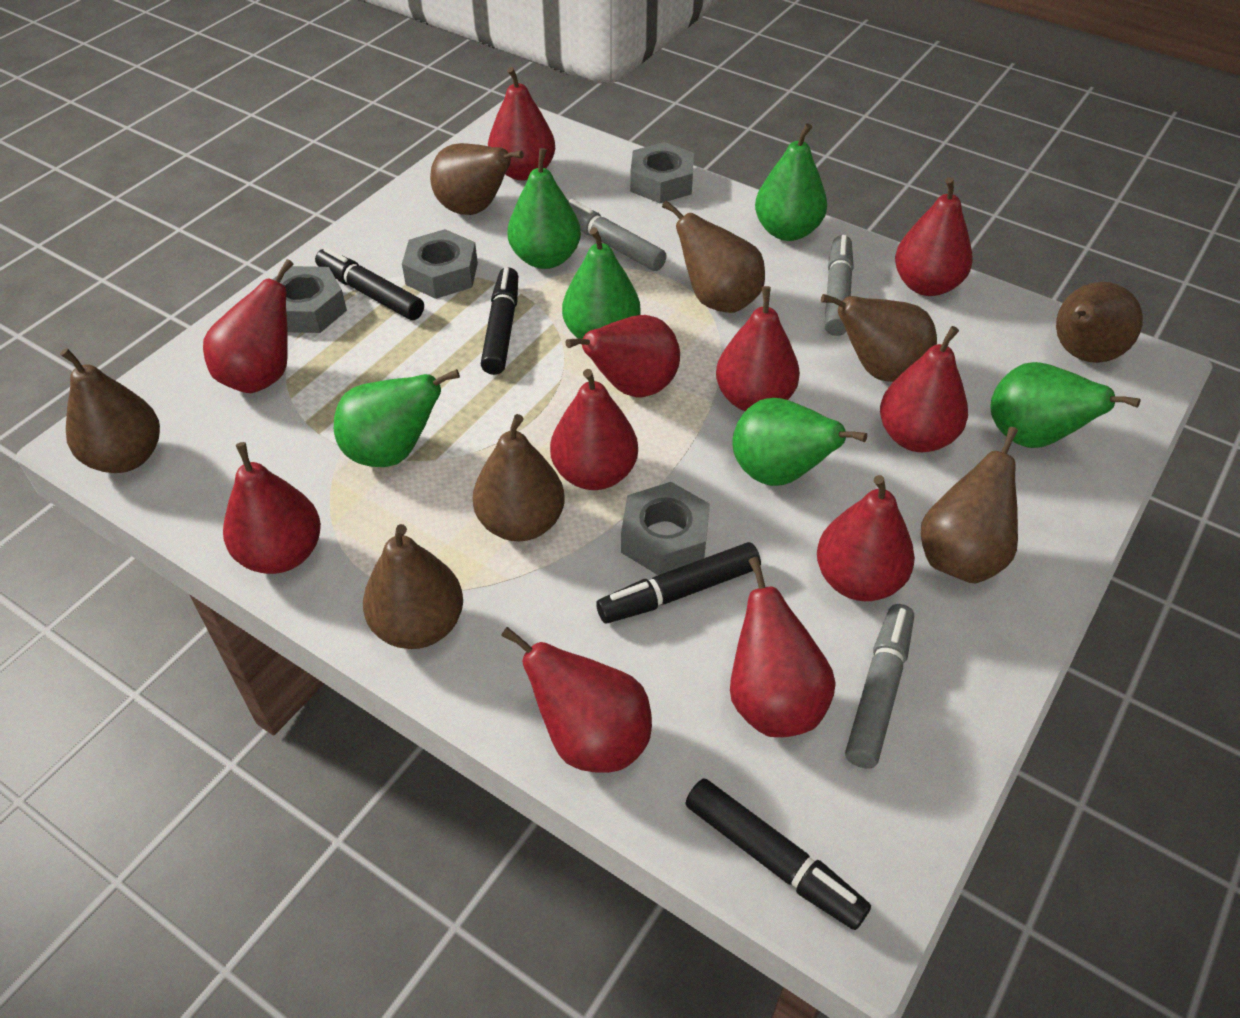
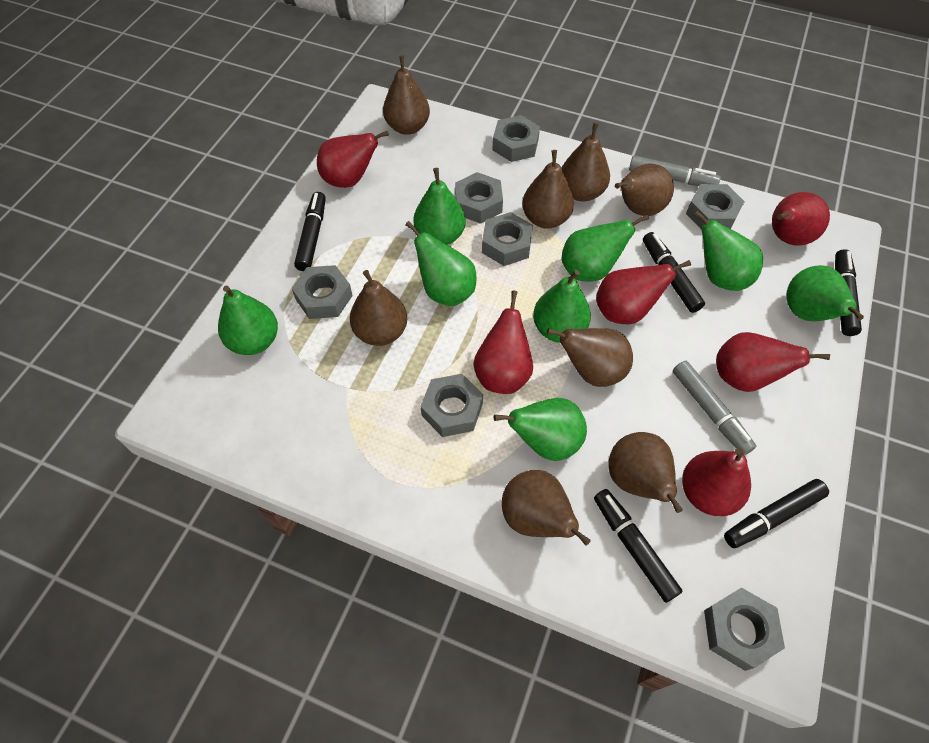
black marker: 4 -> 5
green pear: 6 -> 8
grey marker: 3 -> 2
grey nut: 4 -> 7
red pear: 11 -> 6

